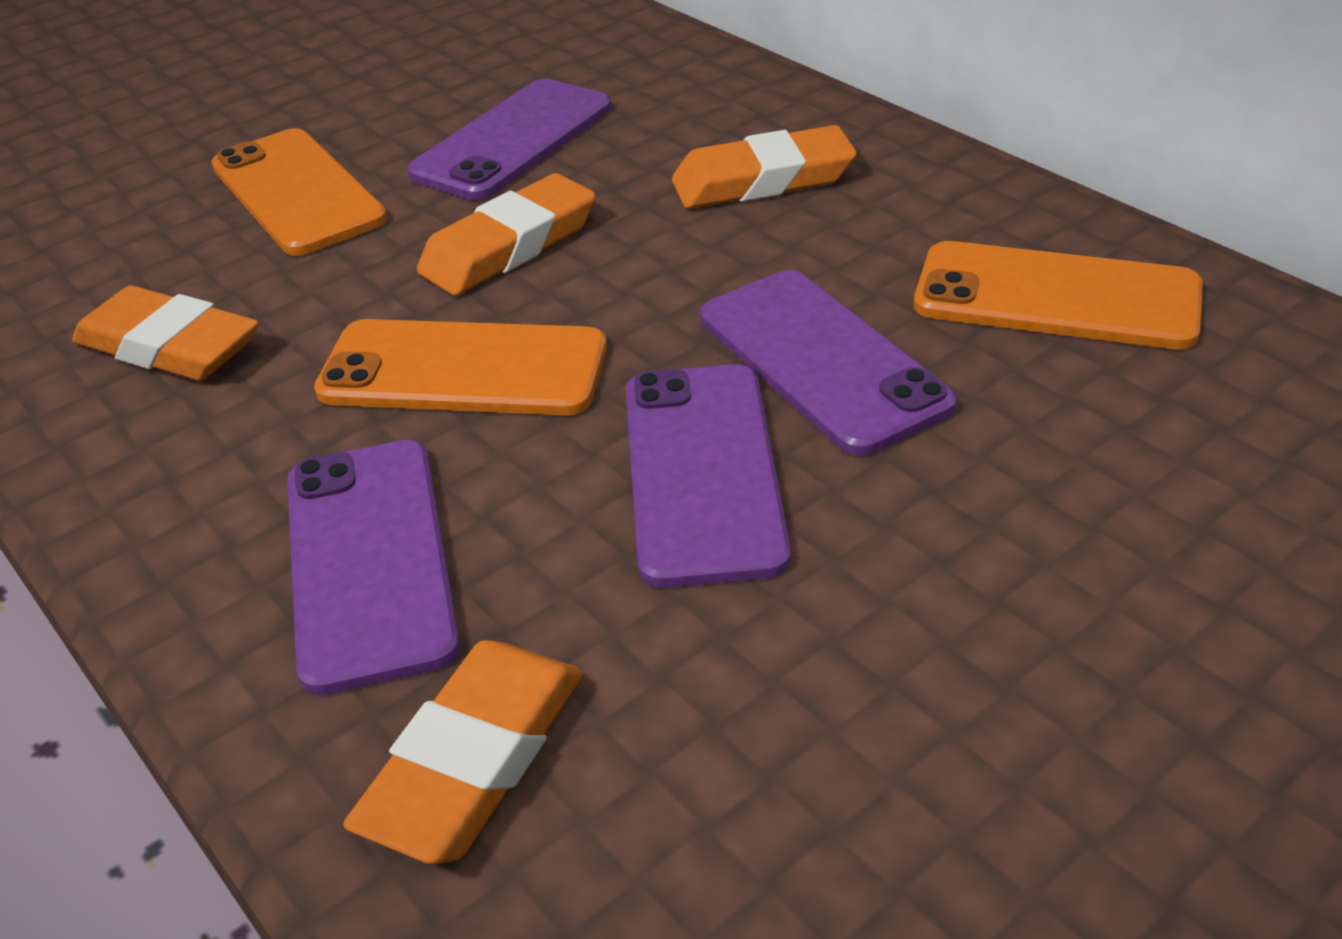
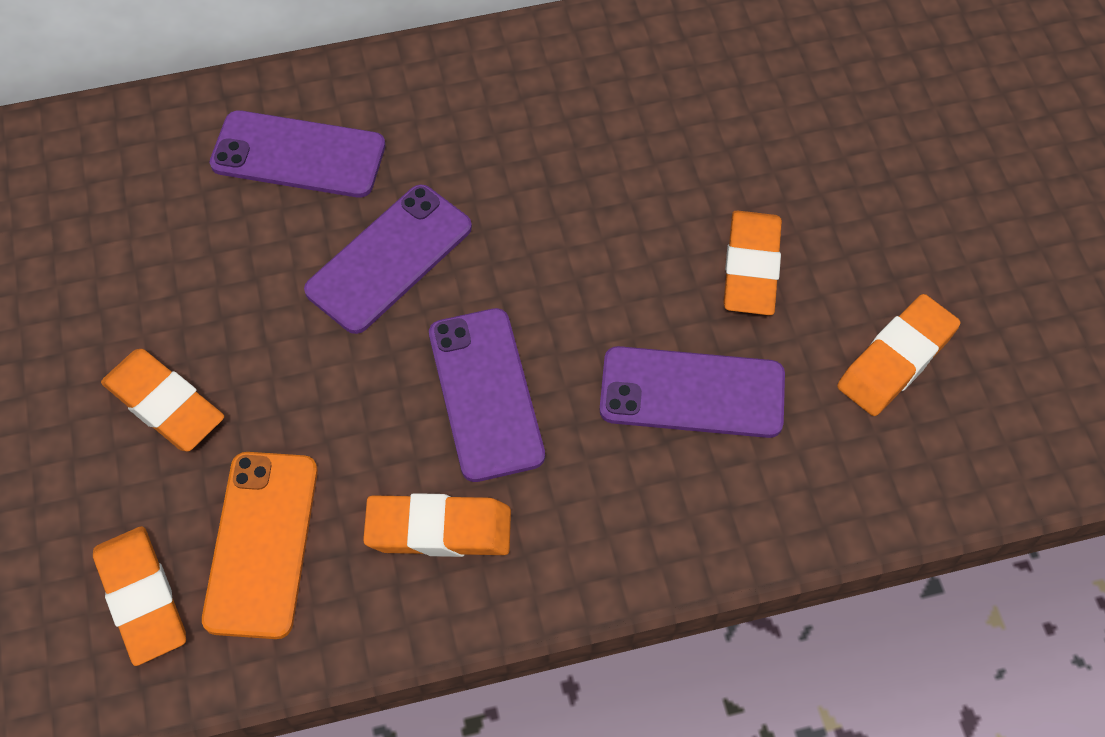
orange eraser: 4 -> 5
orange phone: 3 -> 1

